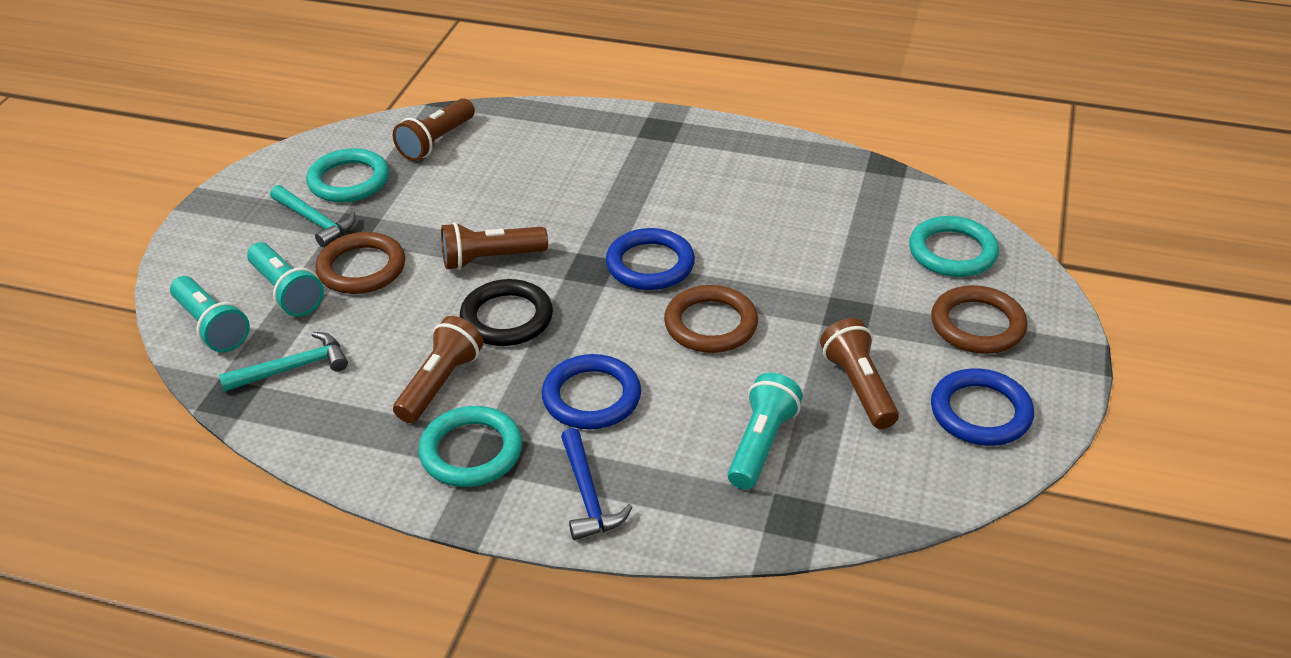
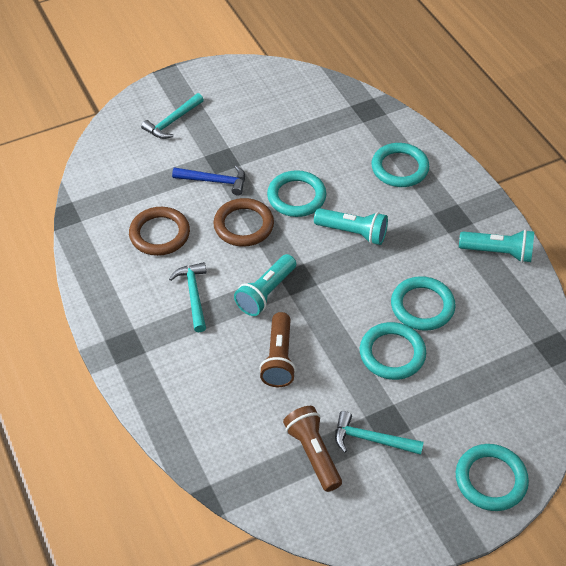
black ring: 1 -> 0
blue ring: 3 -> 0
brown flashlight: 4 -> 2
brown ring: 3 -> 2
turquoise hammer: 2 -> 3
turquoise ring: 3 -> 5

